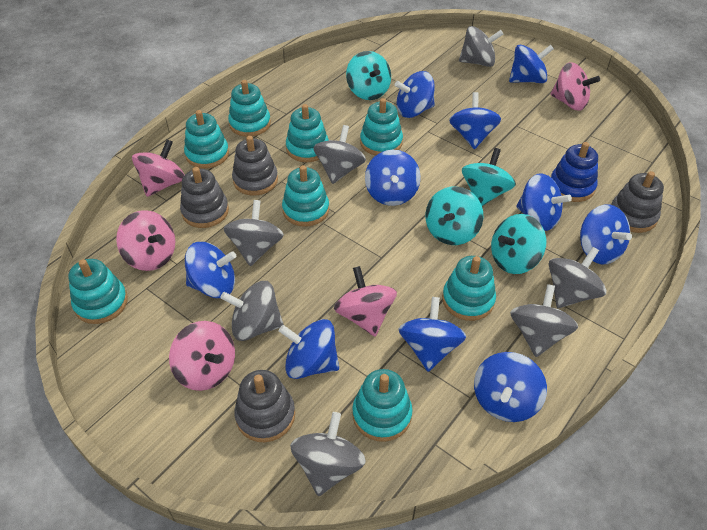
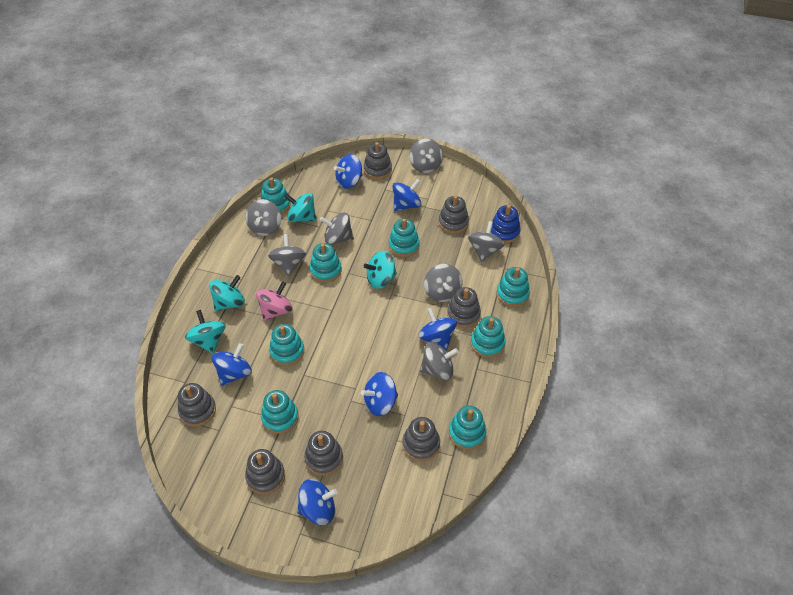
blue spinning top: 10 -> 6
grey stacking toy: 4 -> 7
pink spinning top: 5 -> 1

